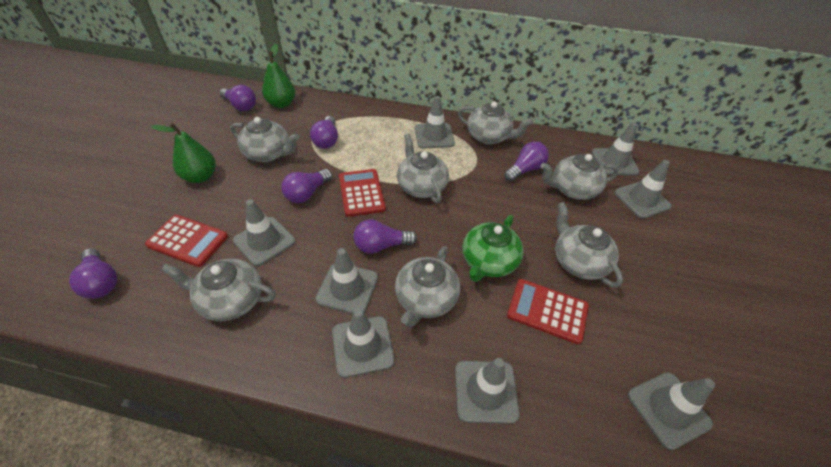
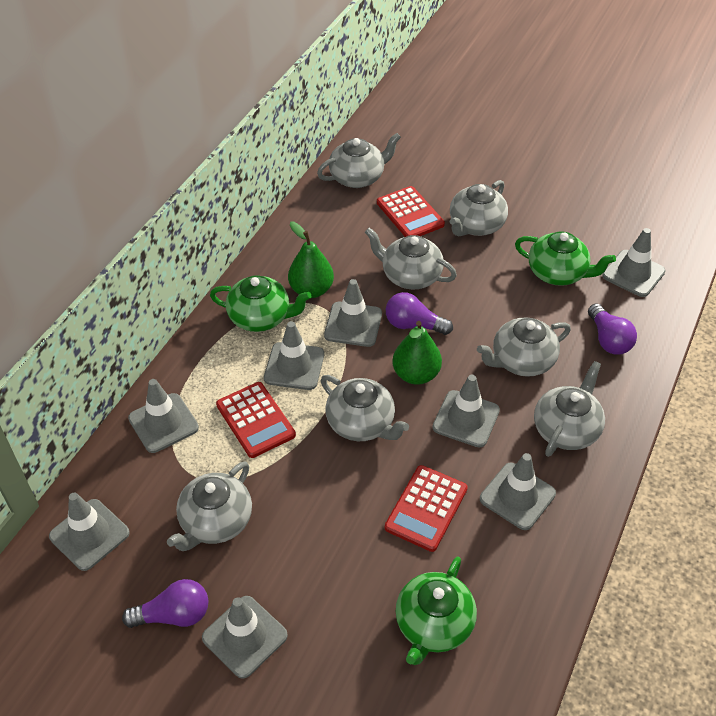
green teapot: 1 -> 3
purple light bulb: 6 -> 3

